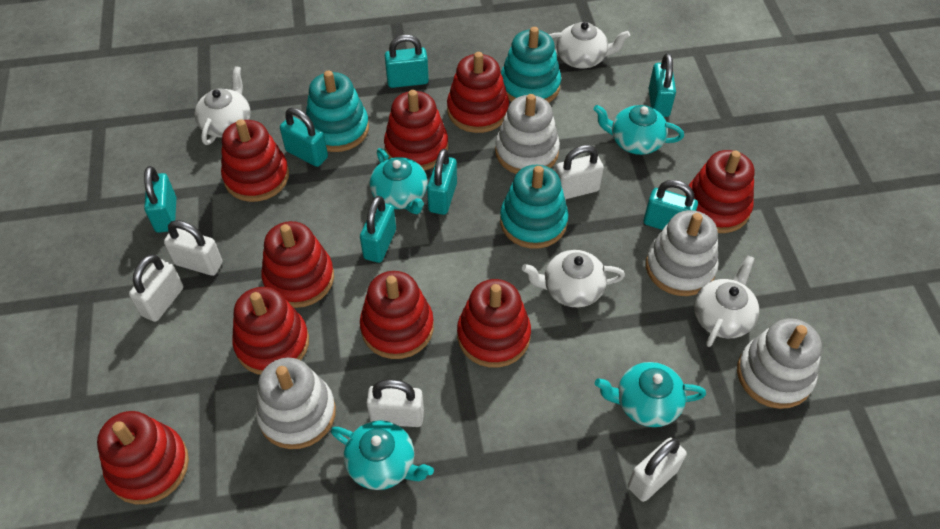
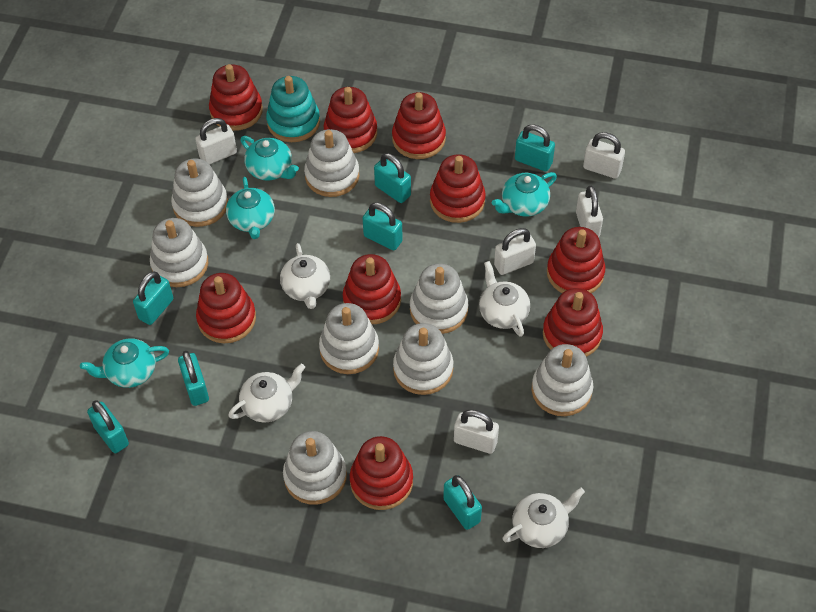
turquoise stacking toy: 3 -> 1
white stacking toy: 4 -> 8

